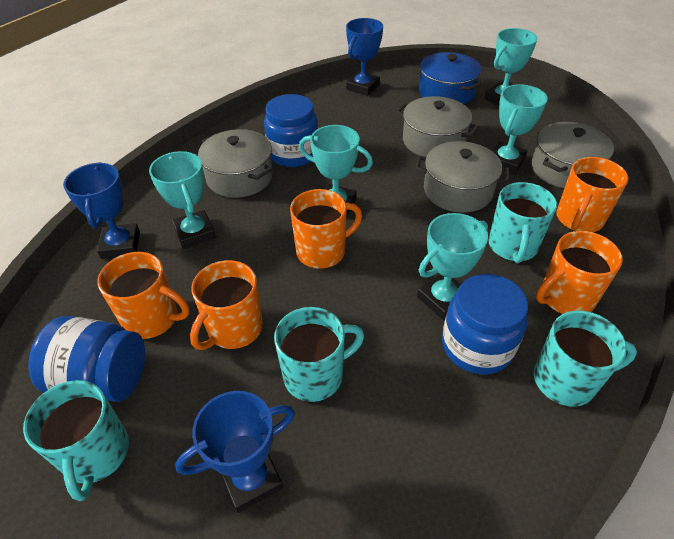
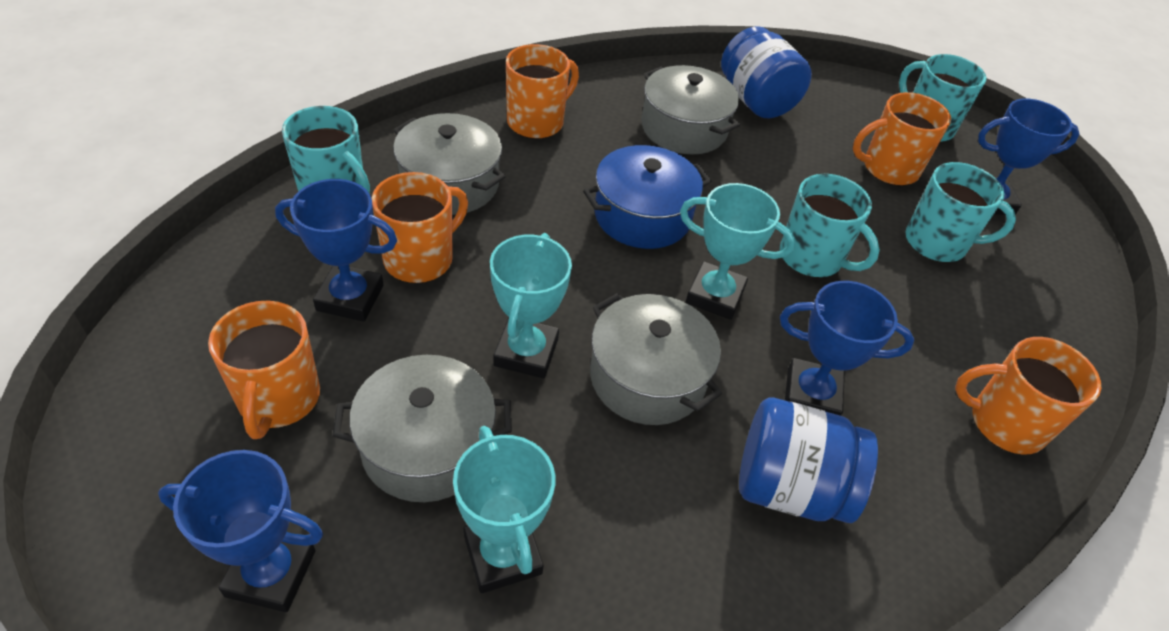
blue jar: 3 -> 2
blue trophy: 3 -> 4
turquoise trophy: 5 -> 3

